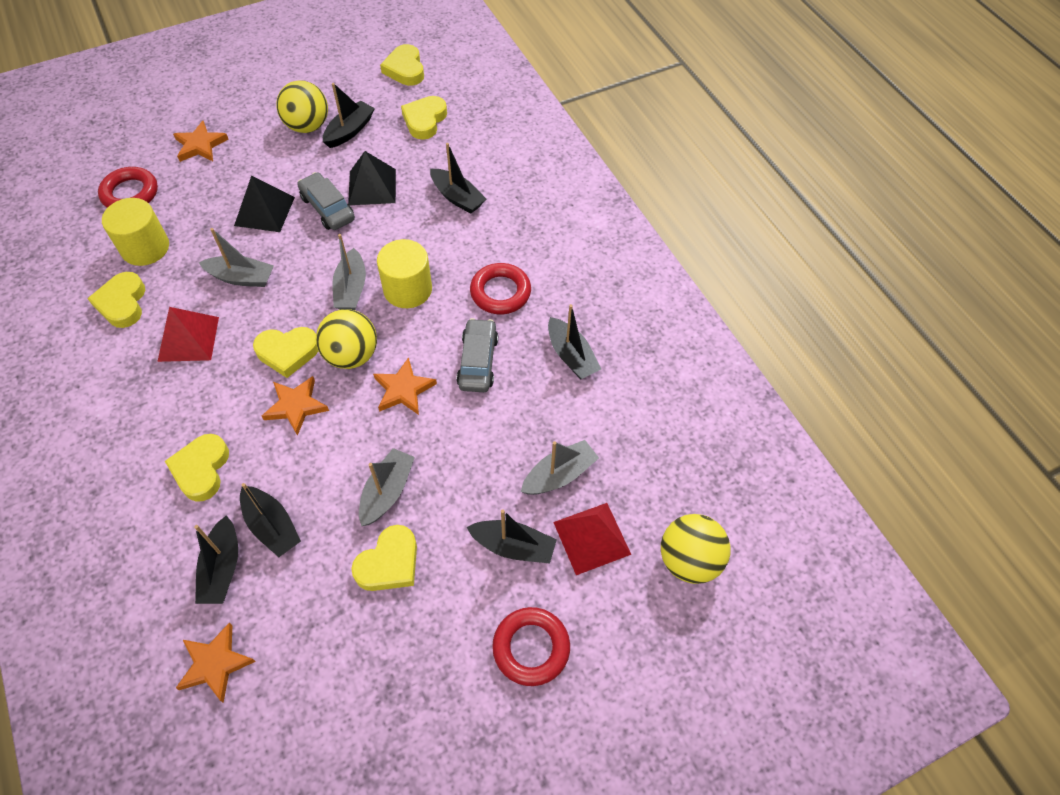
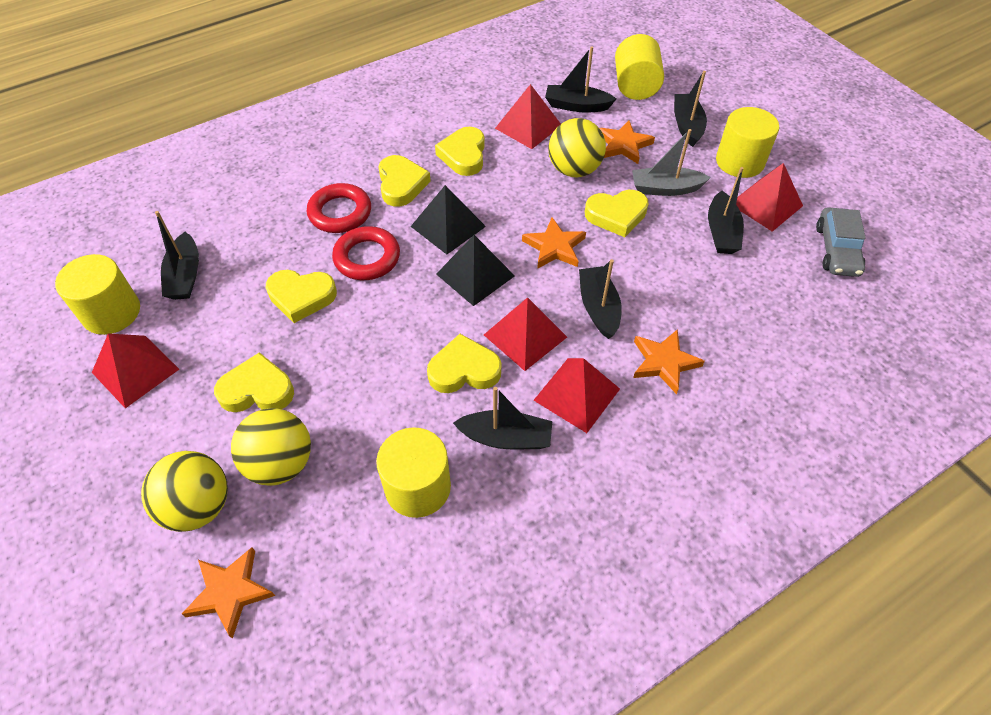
grey boat: 4 -> 1
grey car: 2 -> 1
red pyramid: 2 -> 5
red ring: 3 -> 2
yellow cylinder: 2 -> 4

